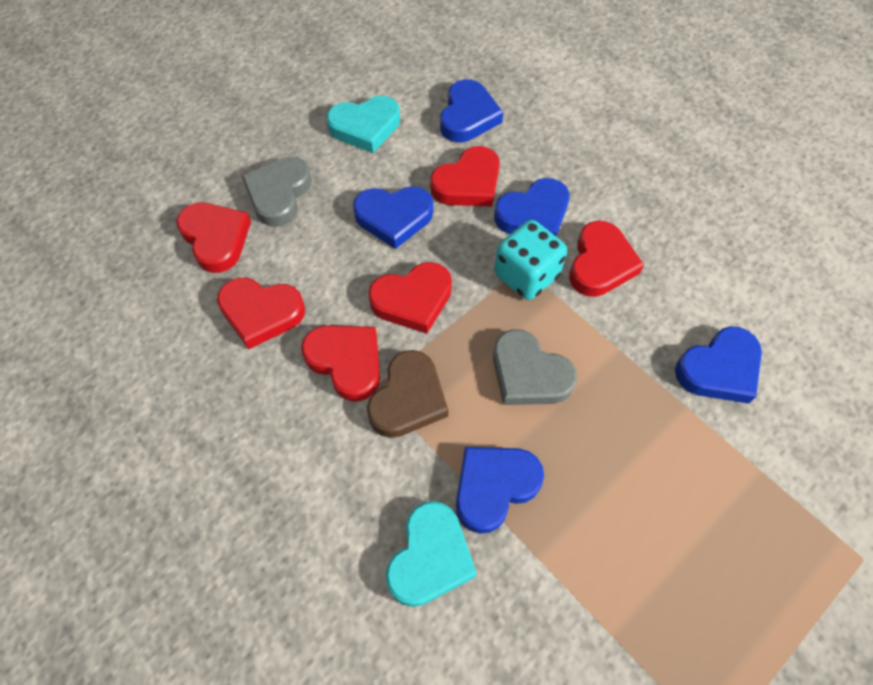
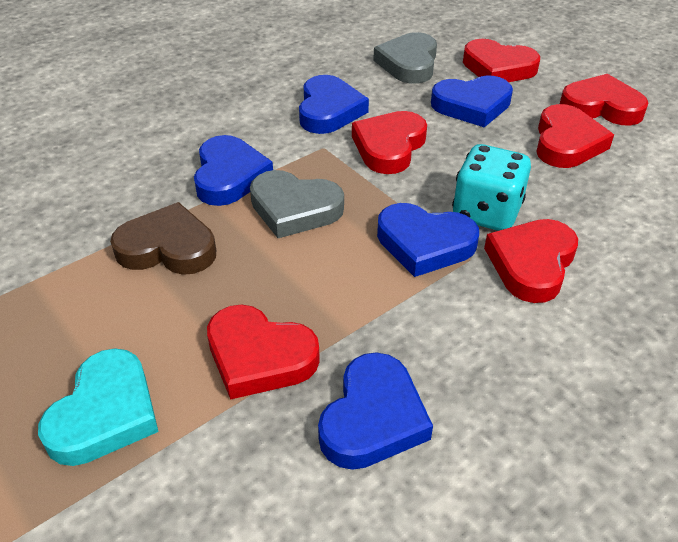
turquoise heart: 2 -> 1

